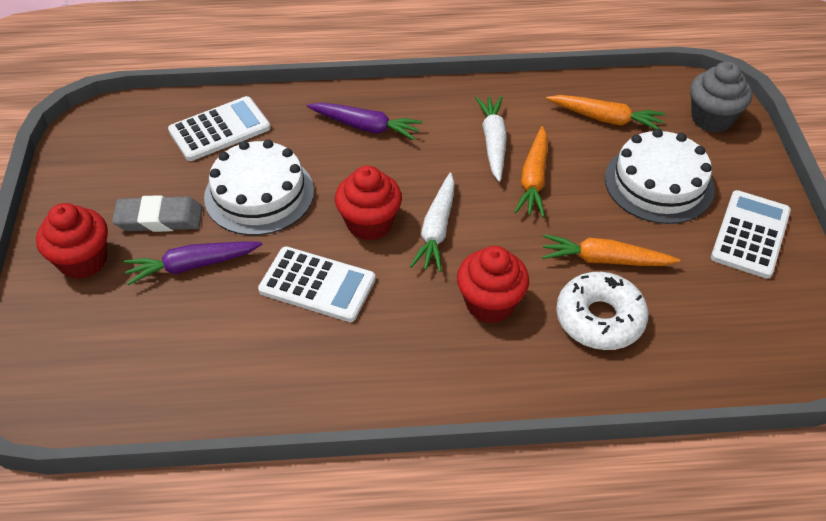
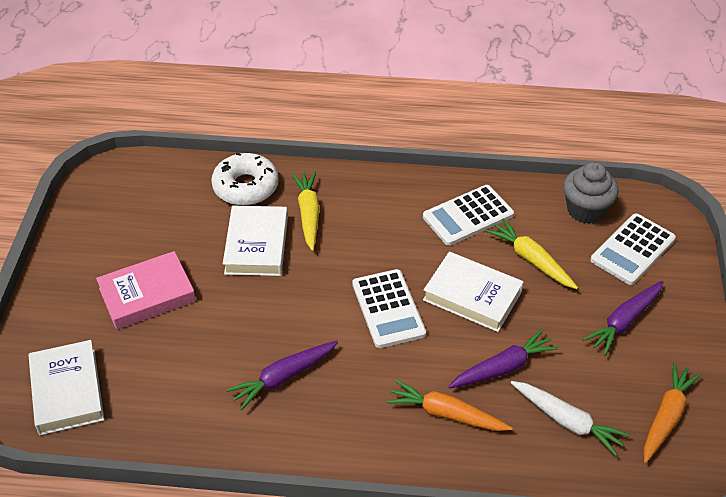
grey eraser: 1 -> 0
orange carrot: 3 -> 2
pink book: 0 -> 1
purple carrot: 2 -> 3
red cupcake: 3 -> 0
white book: 0 -> 3
white cake: 2 -> 0
white carrot: 2 -> 1
yellow carrot: 0 -> 2

